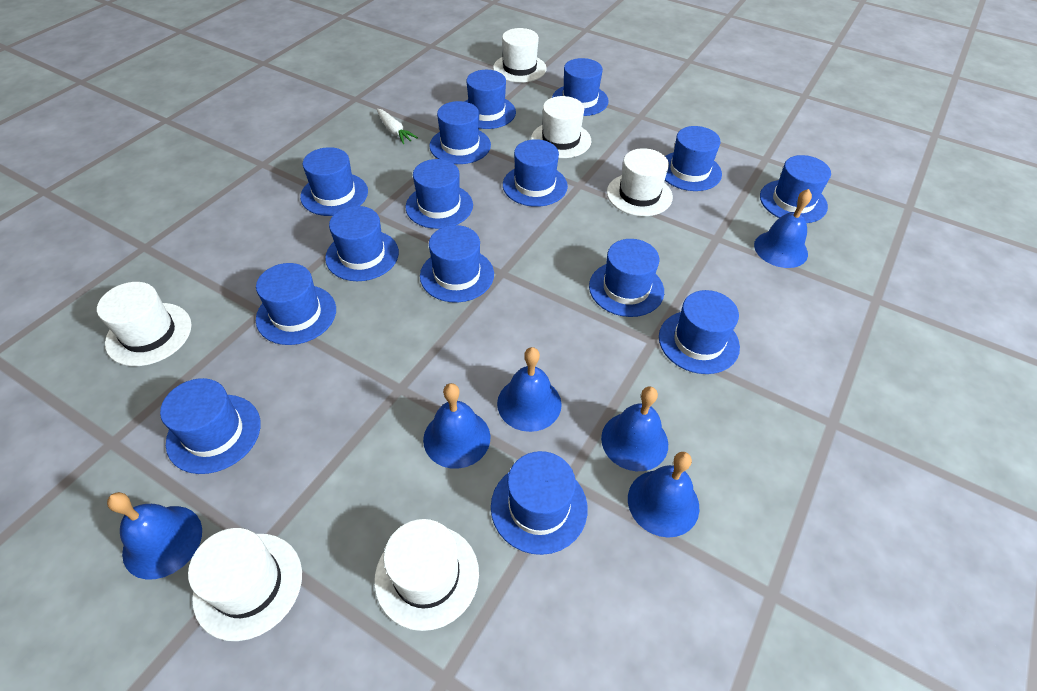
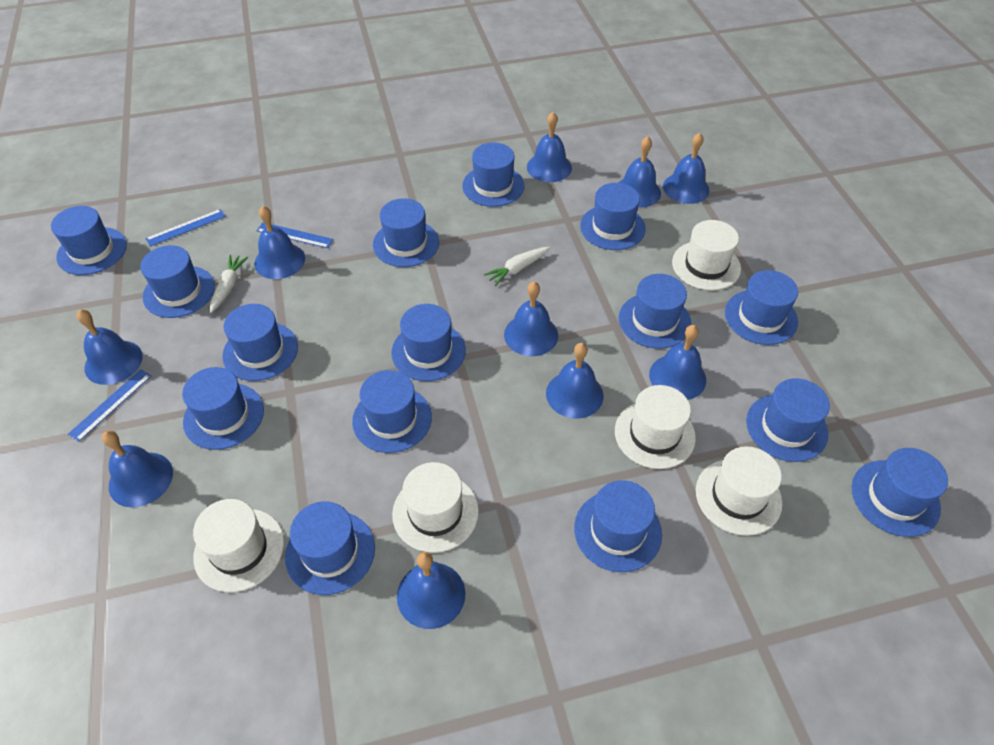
blue bell: 6 -> 10
blue ruler: 0 -> 3
white carrot: 1 -> 2
white hat: 6 -> 5

